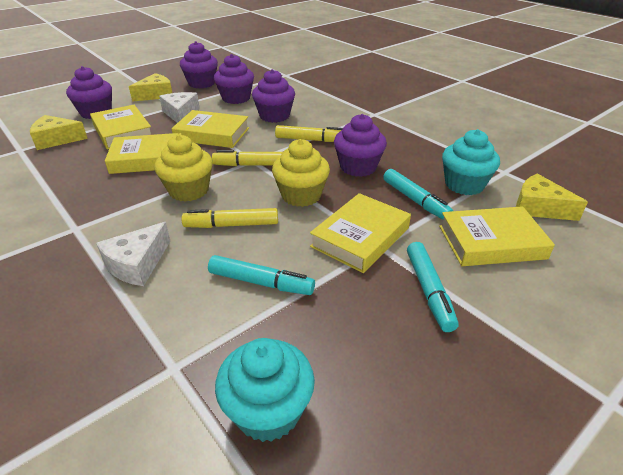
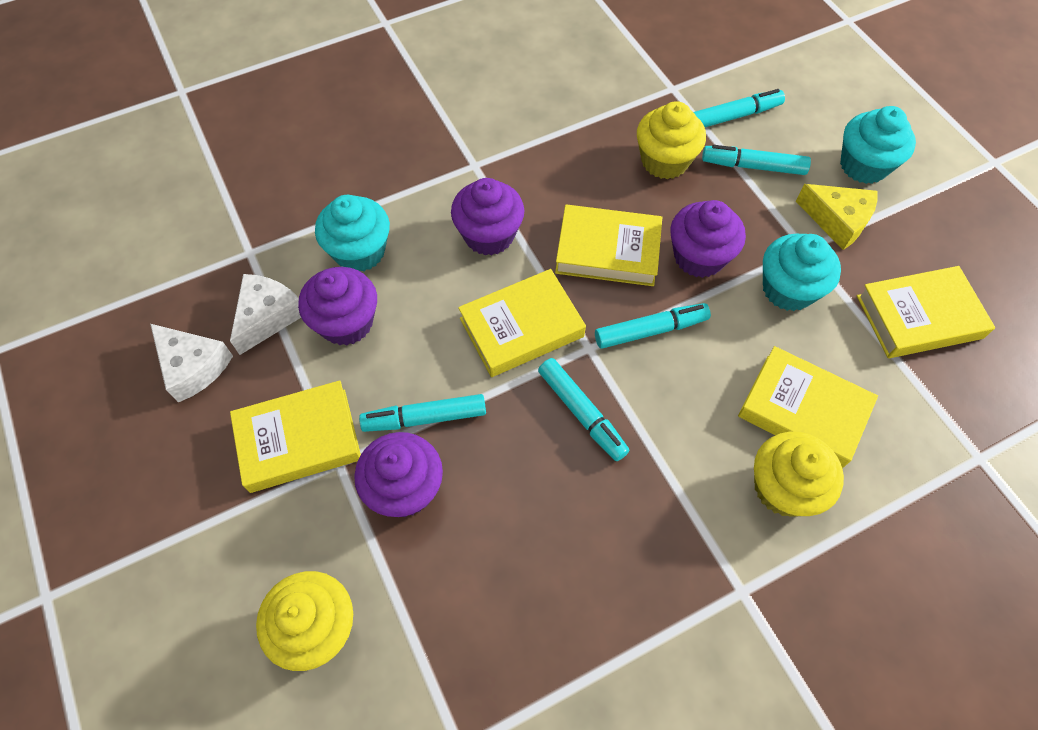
purple cupcake: 5 -> 4
turquoise cupcake: 2 -> 3
turquoise marker: 3 -> 5
yellow cheese: 3 -> 1
yellow cupcake: 2 -> 3
yellow marker: 3 -> 0

